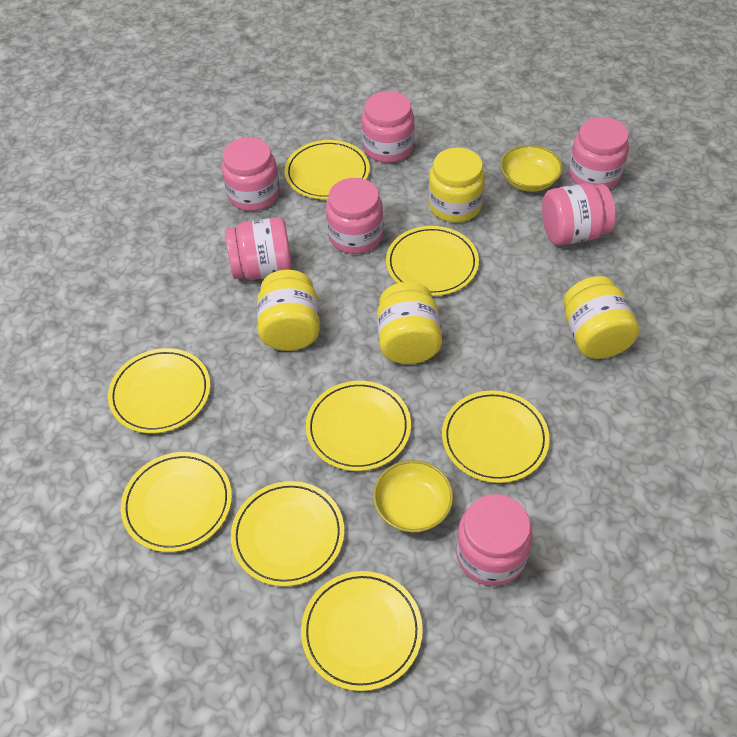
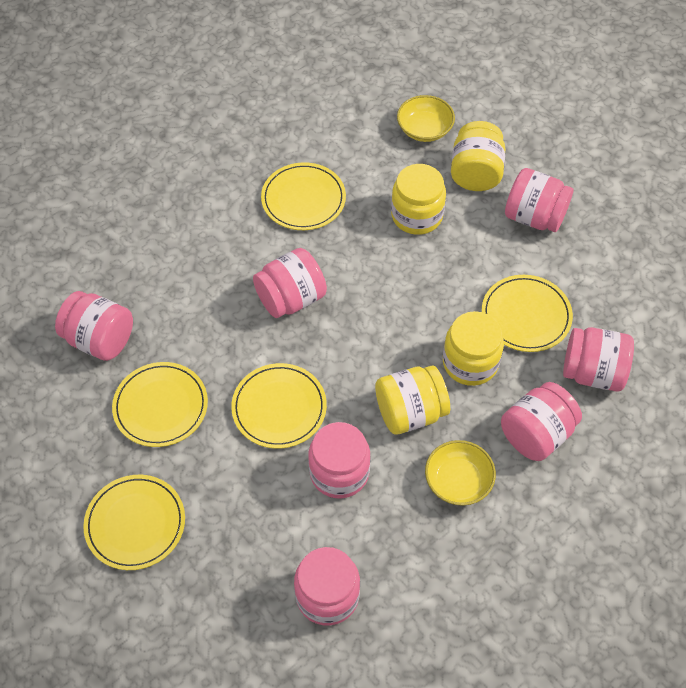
yellow plate: 8 -> 5

